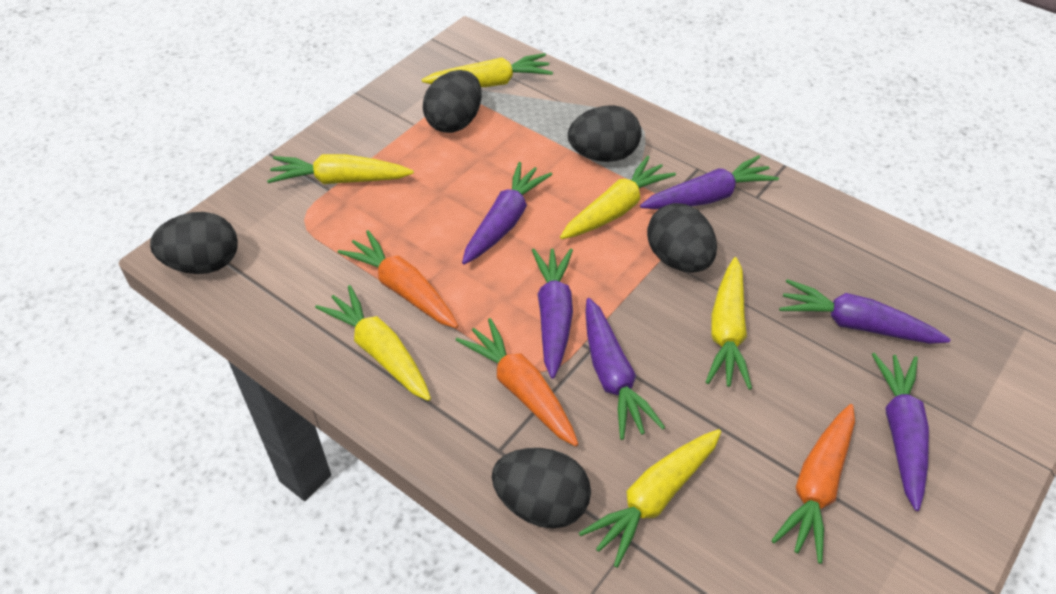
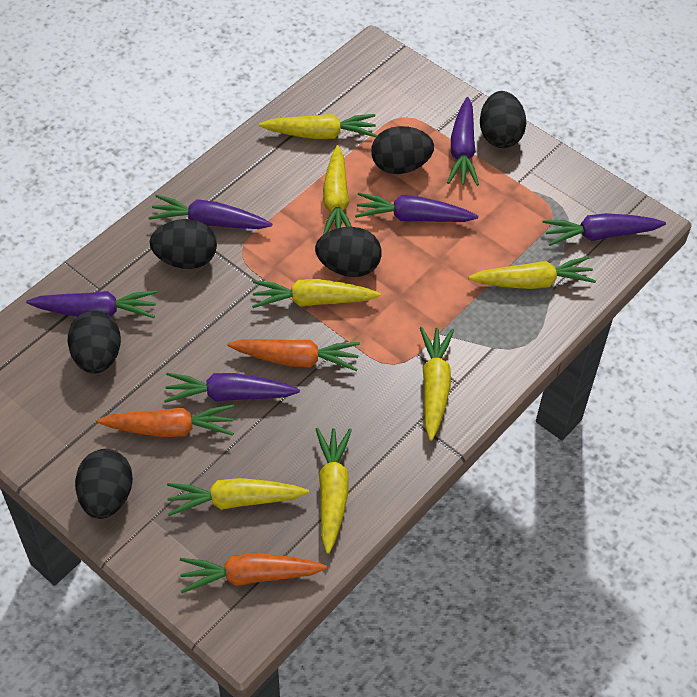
black egg: 5 -> 6
yellow carrot: 6 -> 7

